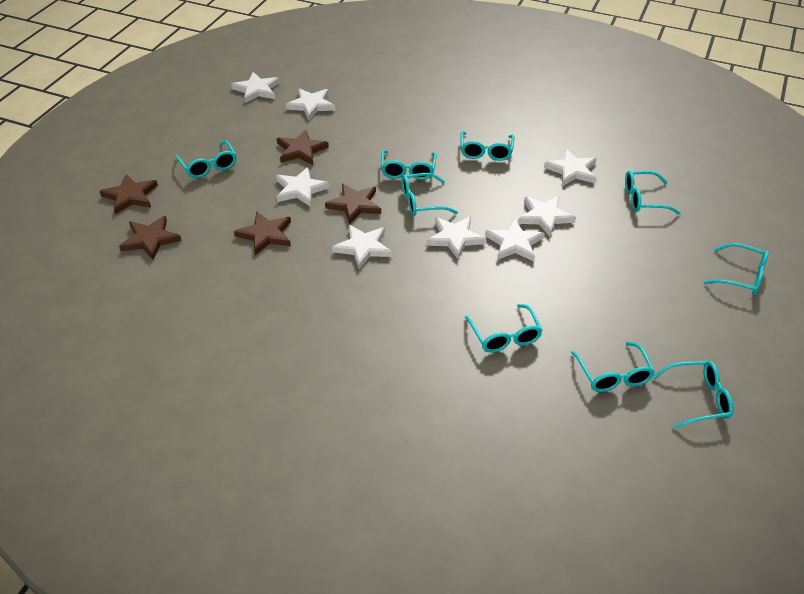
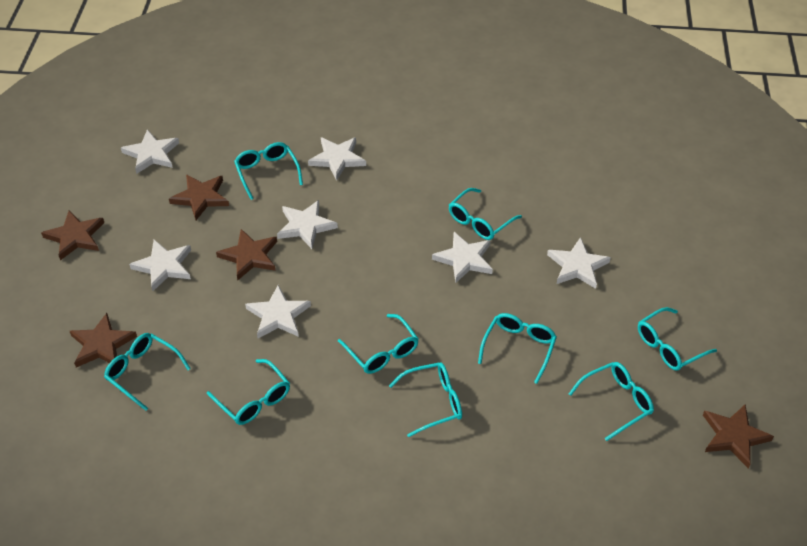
white star: 8 -> 7

